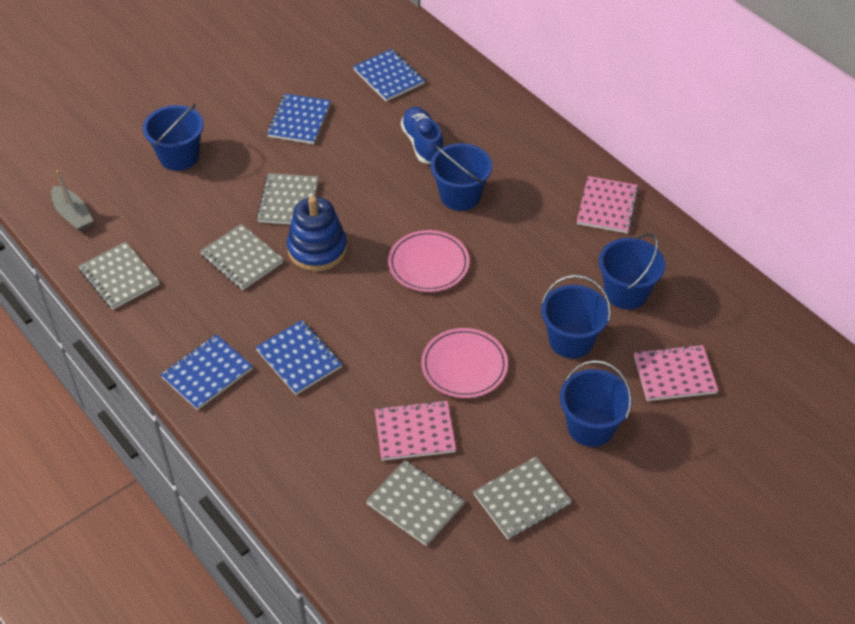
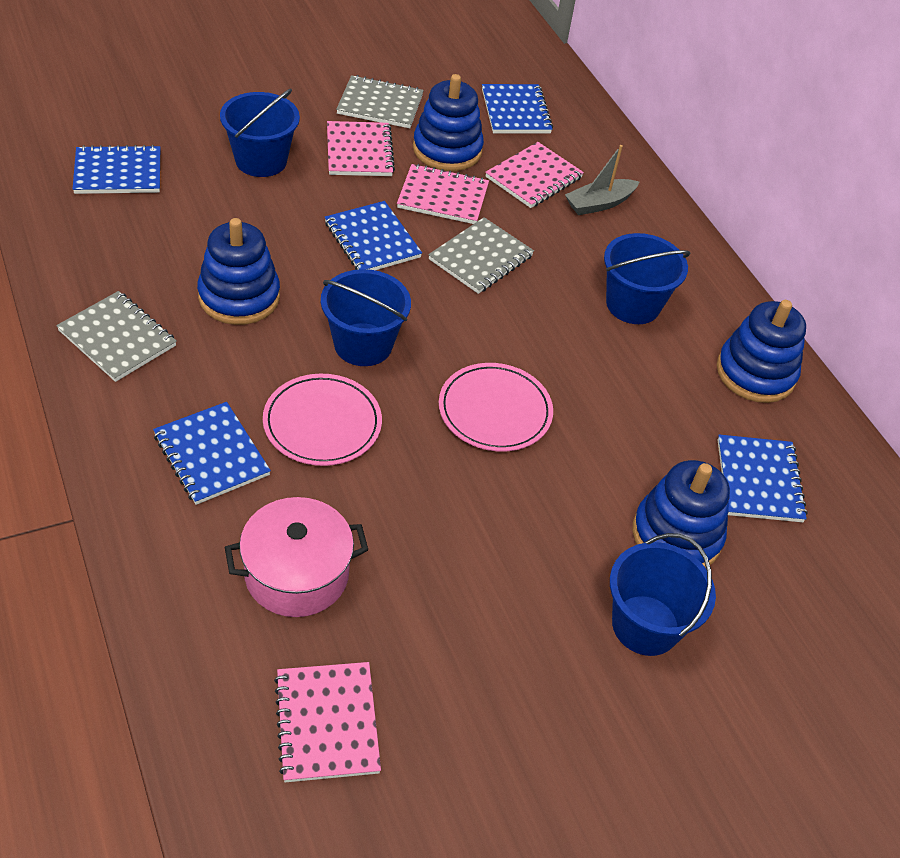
blue bucket: 5 -> 4
blue notebook: 4 -> 5
blue shoe: 1 -> 0
blue stacking toy: 1 -> 4
grey notebook: 5 -> 3
pink notebook: 3 -> 4
pink pot: 0 -> 1

